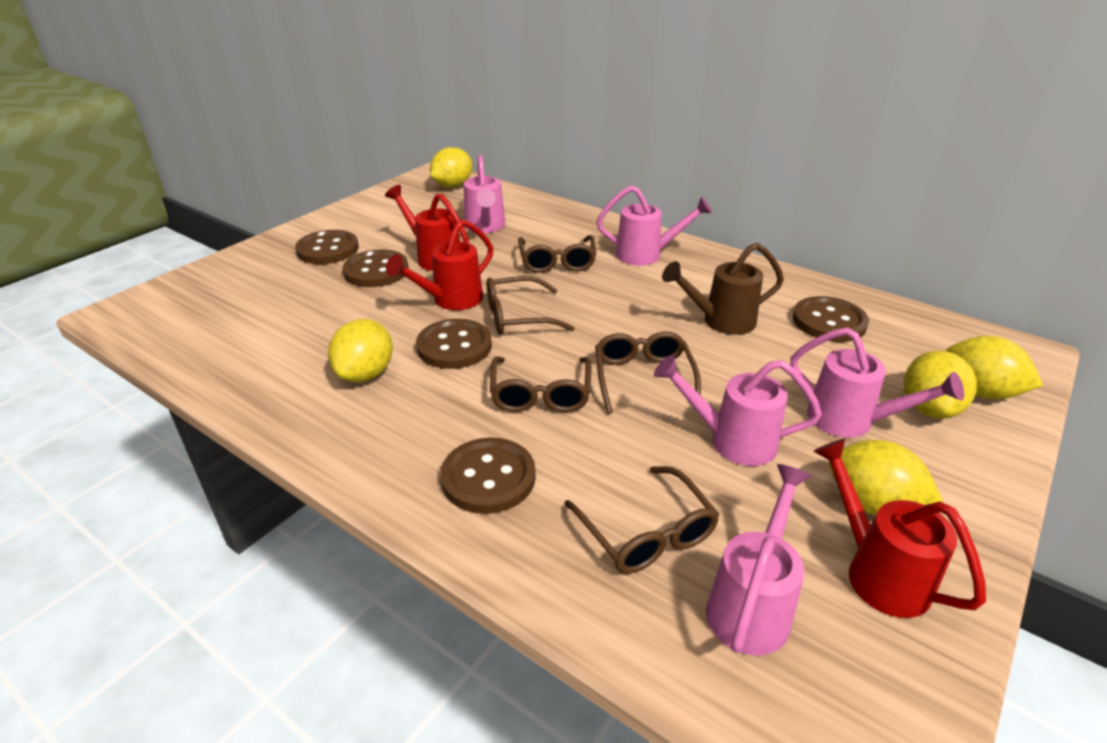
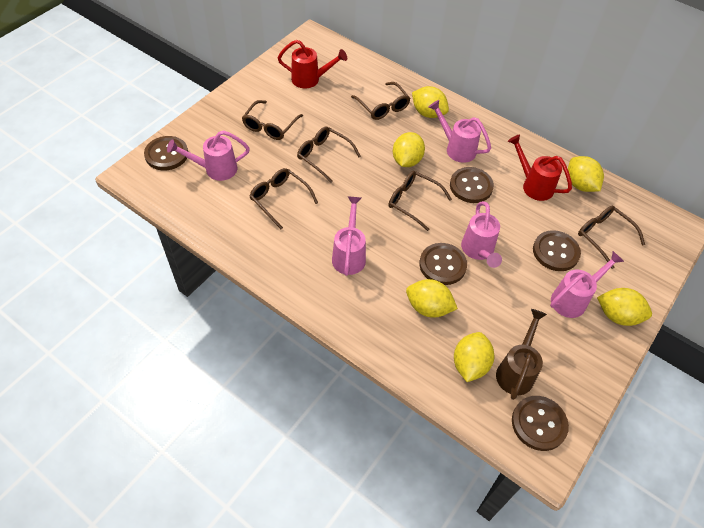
brown glasses: 5 -> 6
red watering can: 3 -> 2
yellow lemon: 5 -> 6

